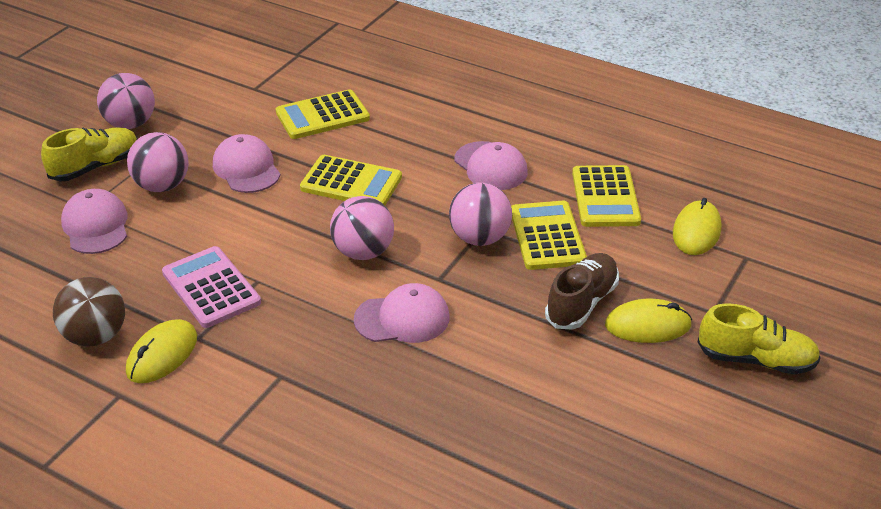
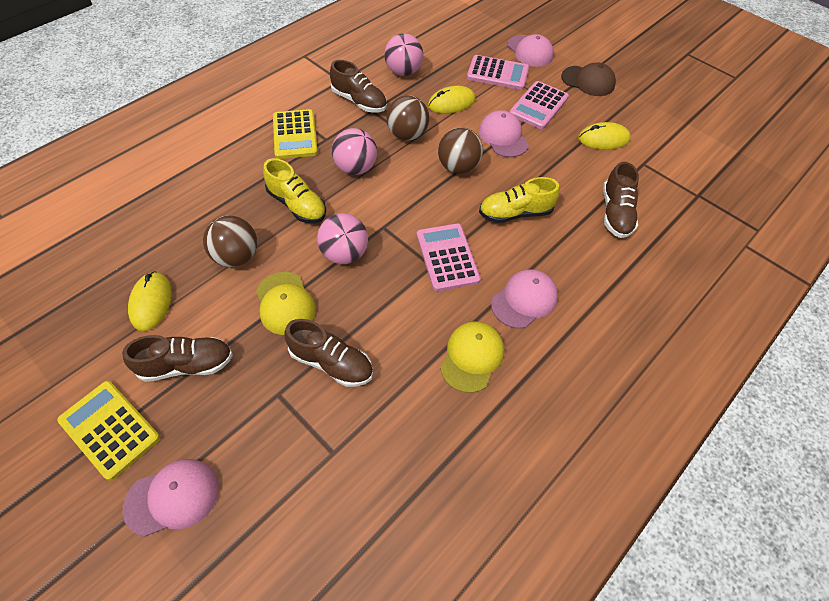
brown ball: 1 -> 3
brown cap: 0 -> 1
brown shoe: 1 -> 4
pink ball: 4 -> 3
pink calculator: 1 -> 3
yellow calculator: 4 -> 2
yellow cap: 0 -> 2

